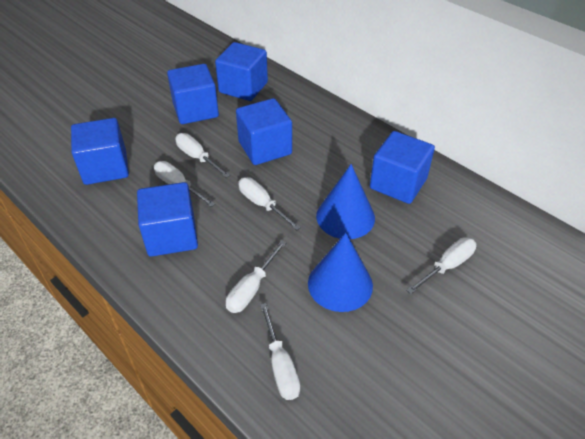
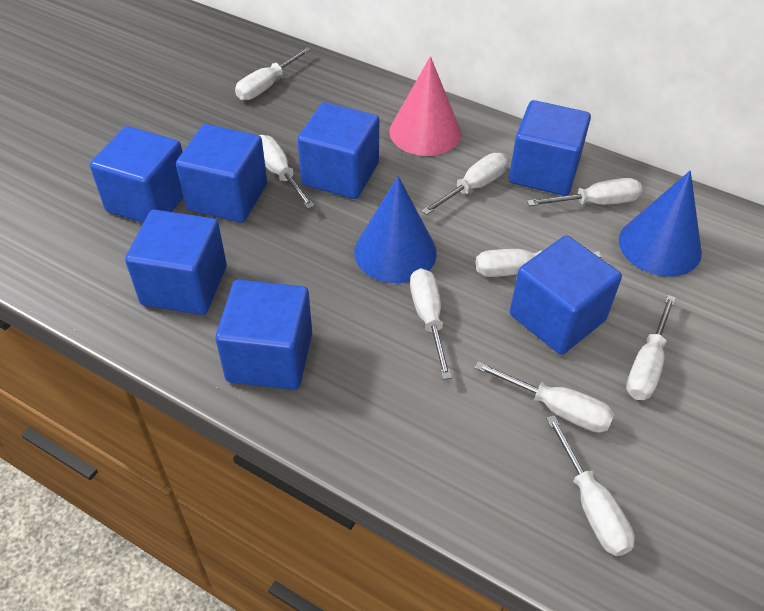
blue cube: 6 -> 7
pink cone: 0 -> 1
white screwdriver: 6 -> 9

